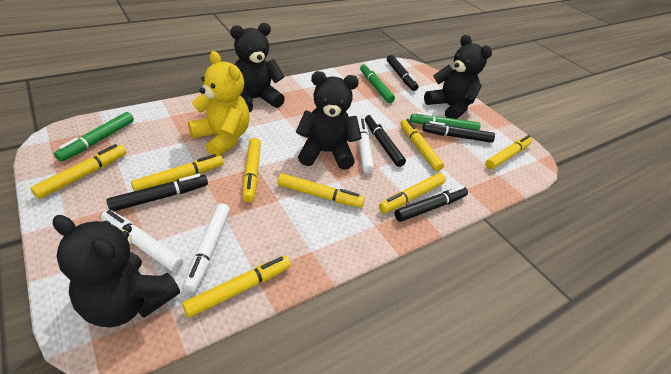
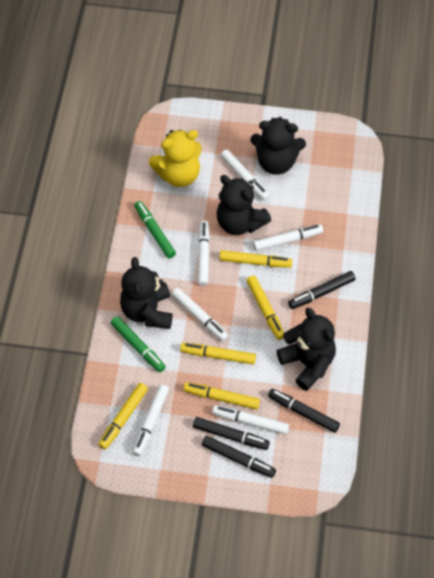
black marker: 5 -> 4
green marker: 3 -> 2
white marker: 3 -> 6
yellow marker: 8 -> 5

